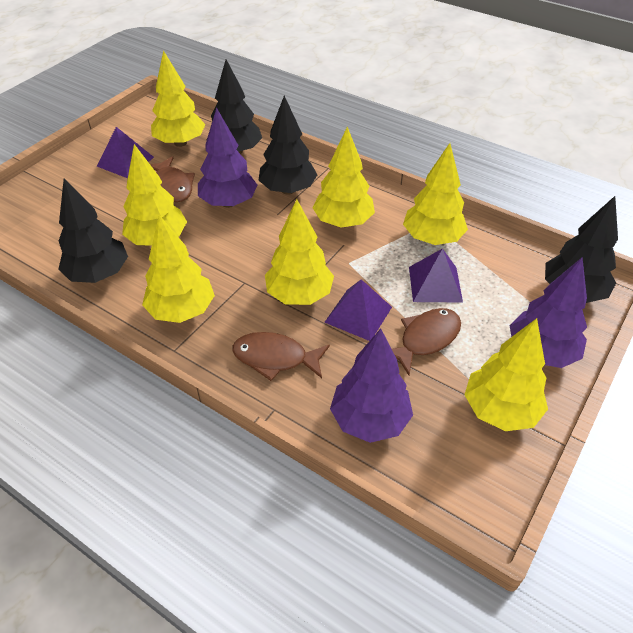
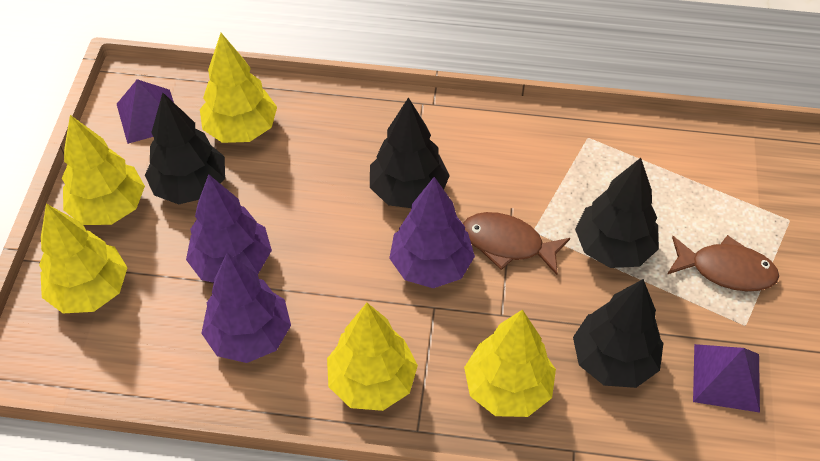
brown fish: 3 -> 2
purple pyramid: 3 -> 2
yellow tree: 7 -> 5

